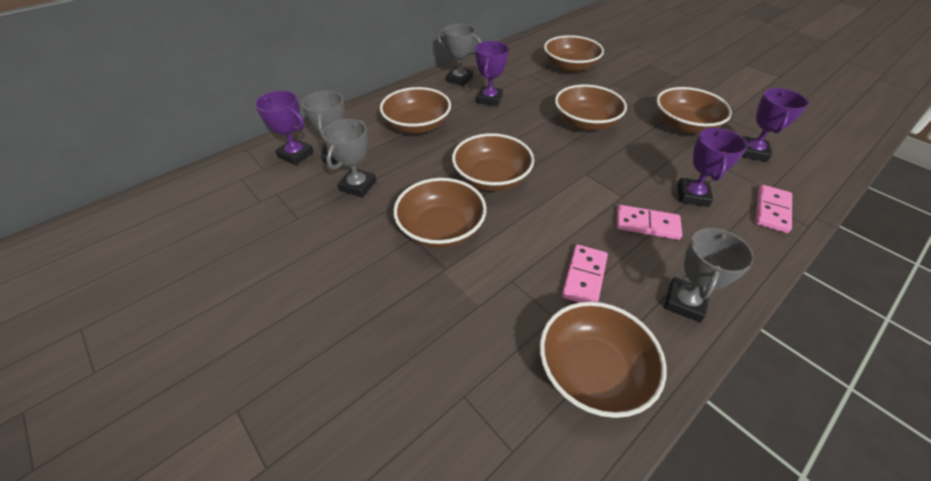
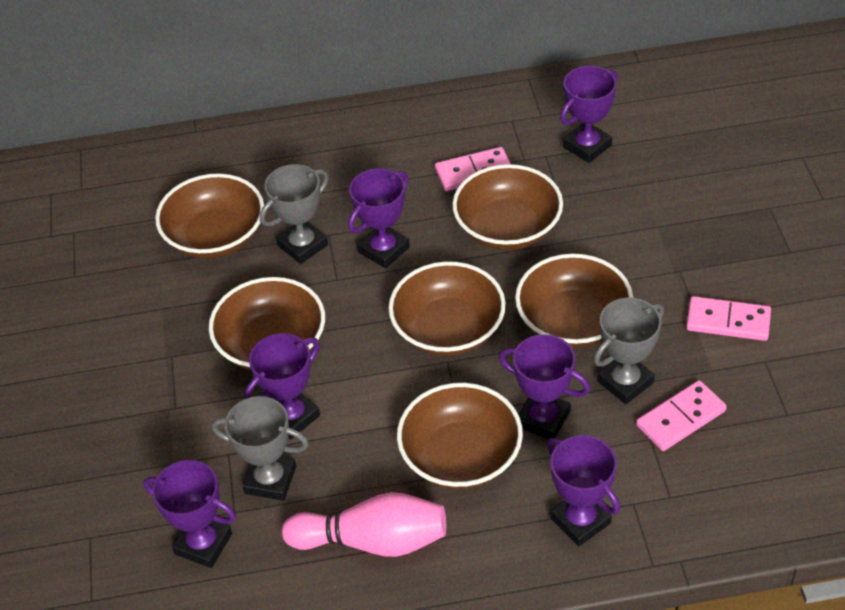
brown bowl: 7 -> 6
grey trophy: 4 -> 3
pink bowling pin: 0 -> 1
purple trophy: 4 -> 6

